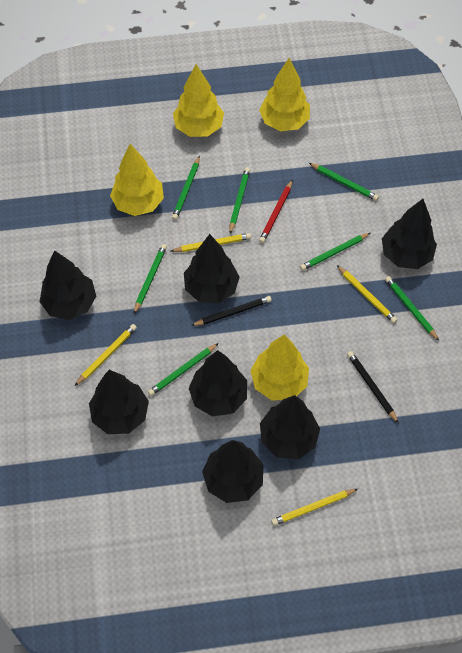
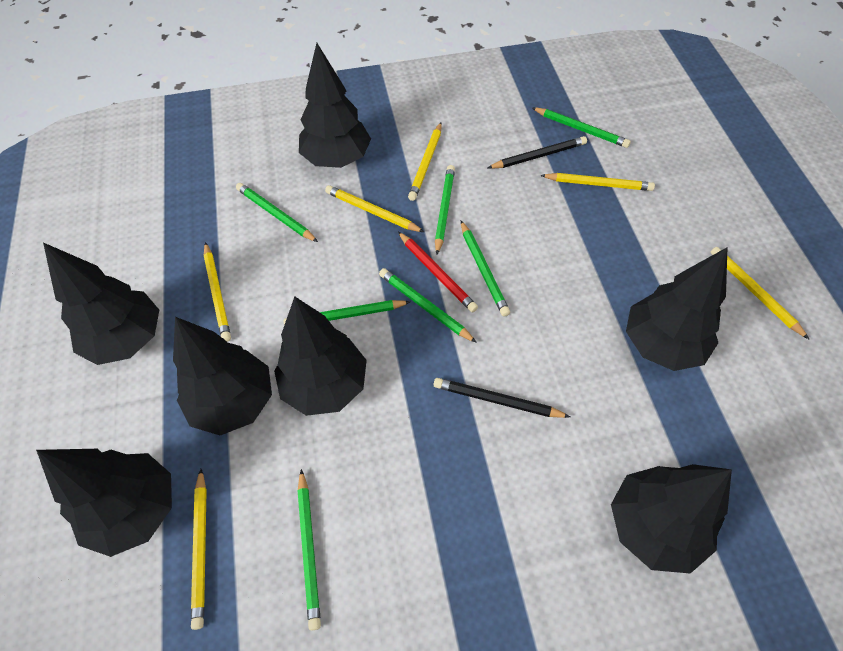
yellow pencil: 4 -> 6
yellow tree: 4 -> 0

